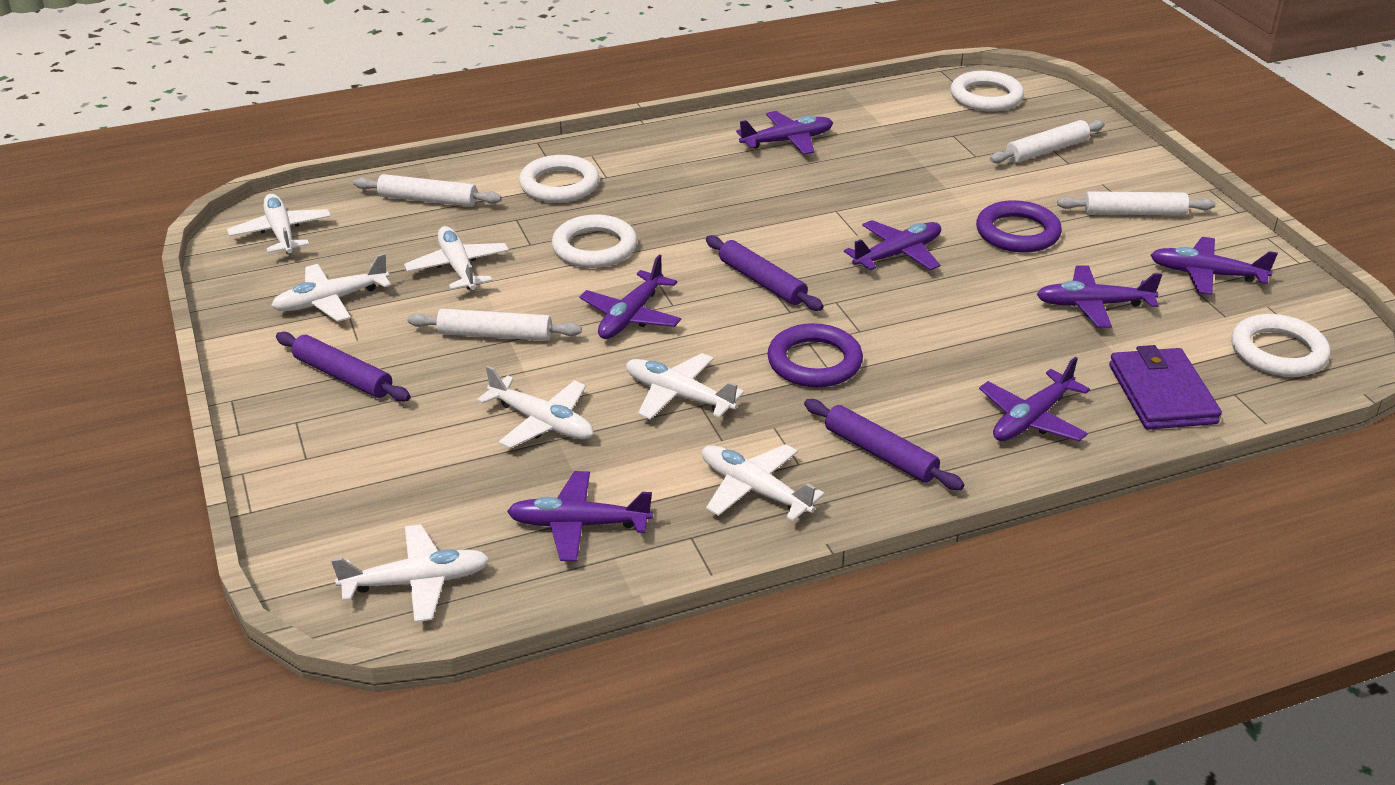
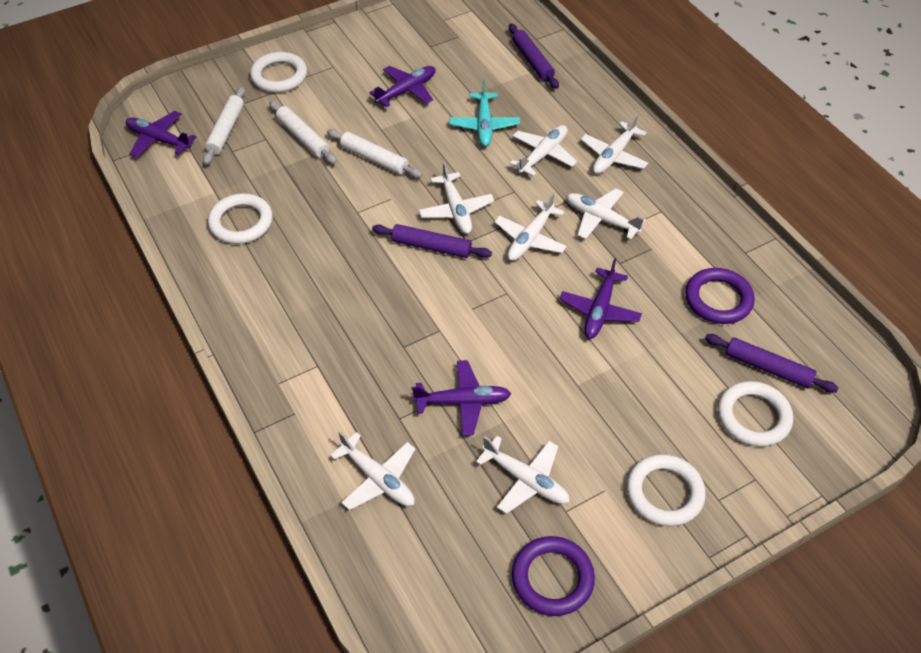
purple plane: 7 -> 4
purple wallet: 1 -> 0
turquoise plane: 0 -> 1
white rolling pin: 4 -> 3

